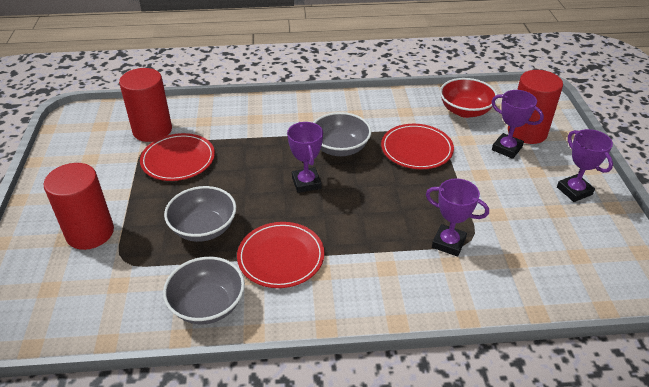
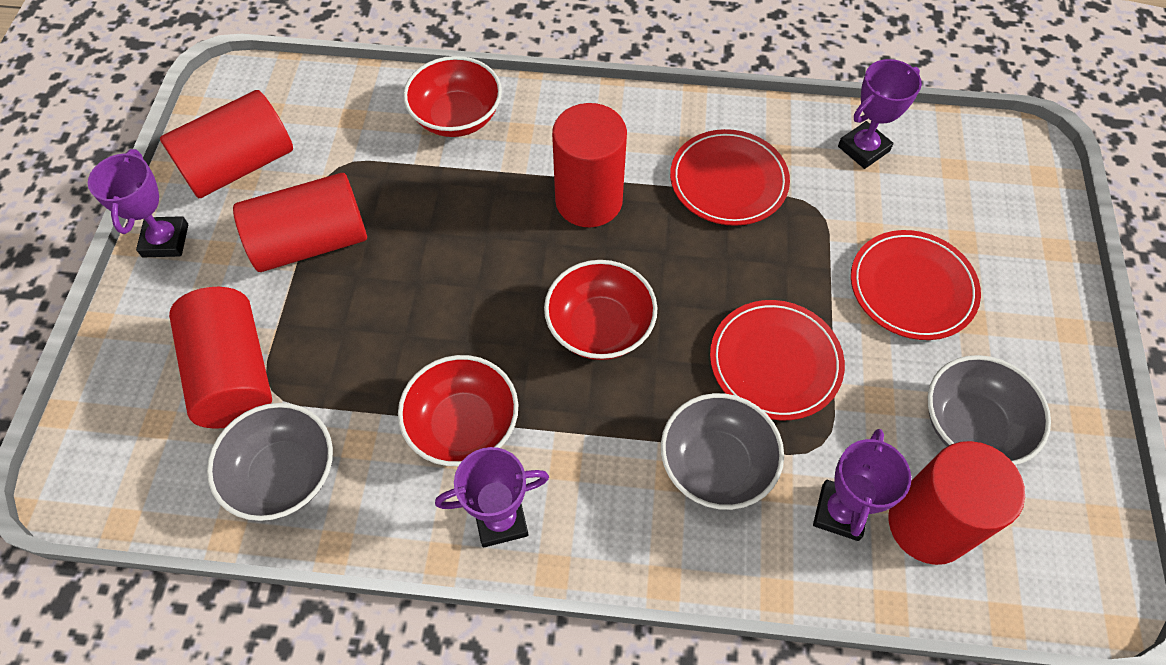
red bowl: 1 -> 3
red cylinder: 3 -> 5

